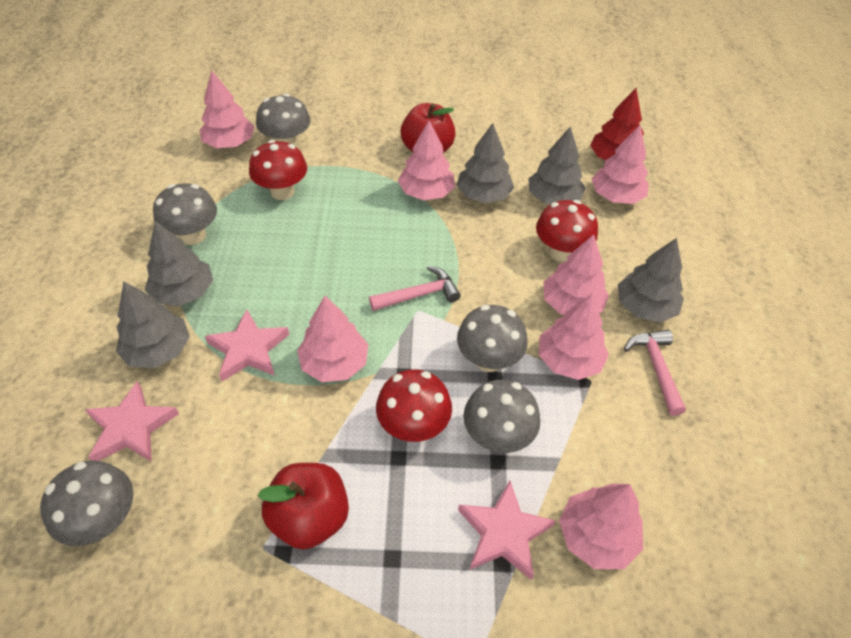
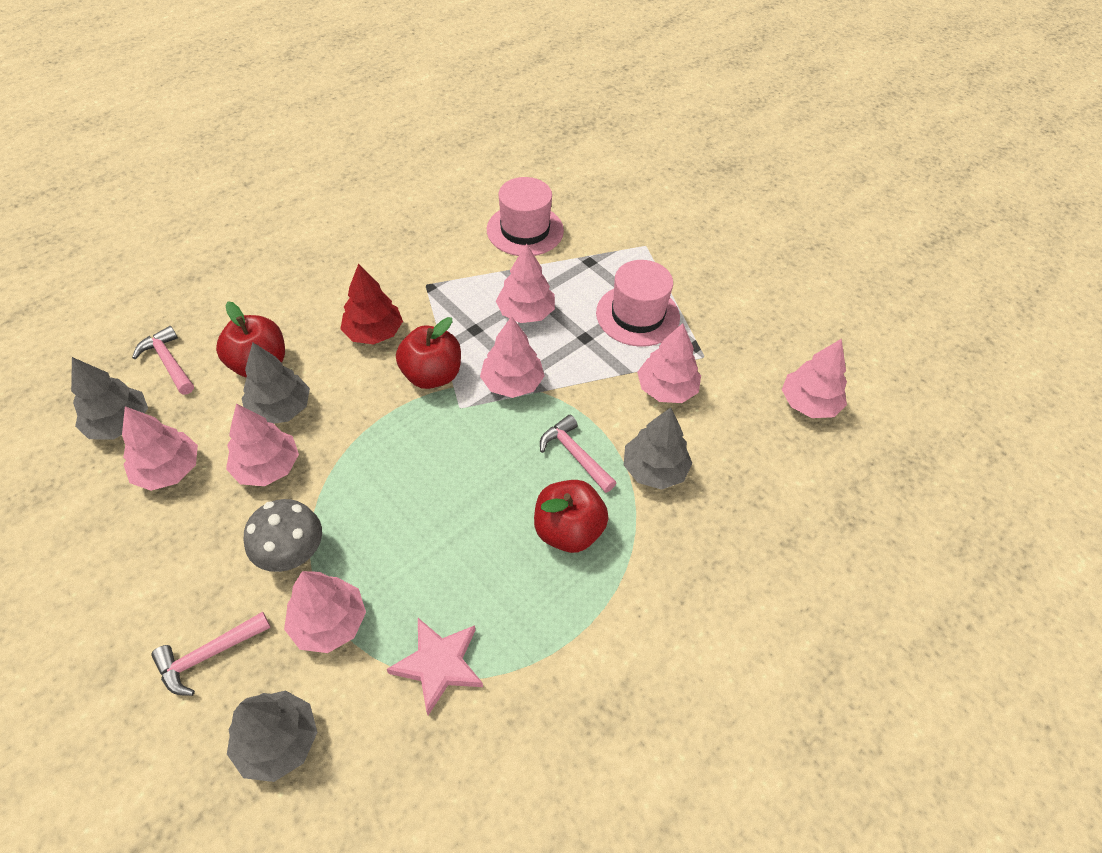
grey mushroom: 5 -> 1
grey tree: 5 -> 4
pink hammer: 2 -> 3
pink hat: 0 -> 2
pink star: 3 -> 1
red apple: 2 -> 3
red mushroom: 3 -> 0

